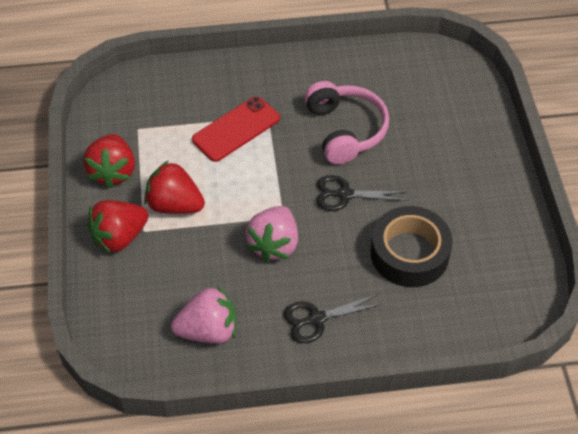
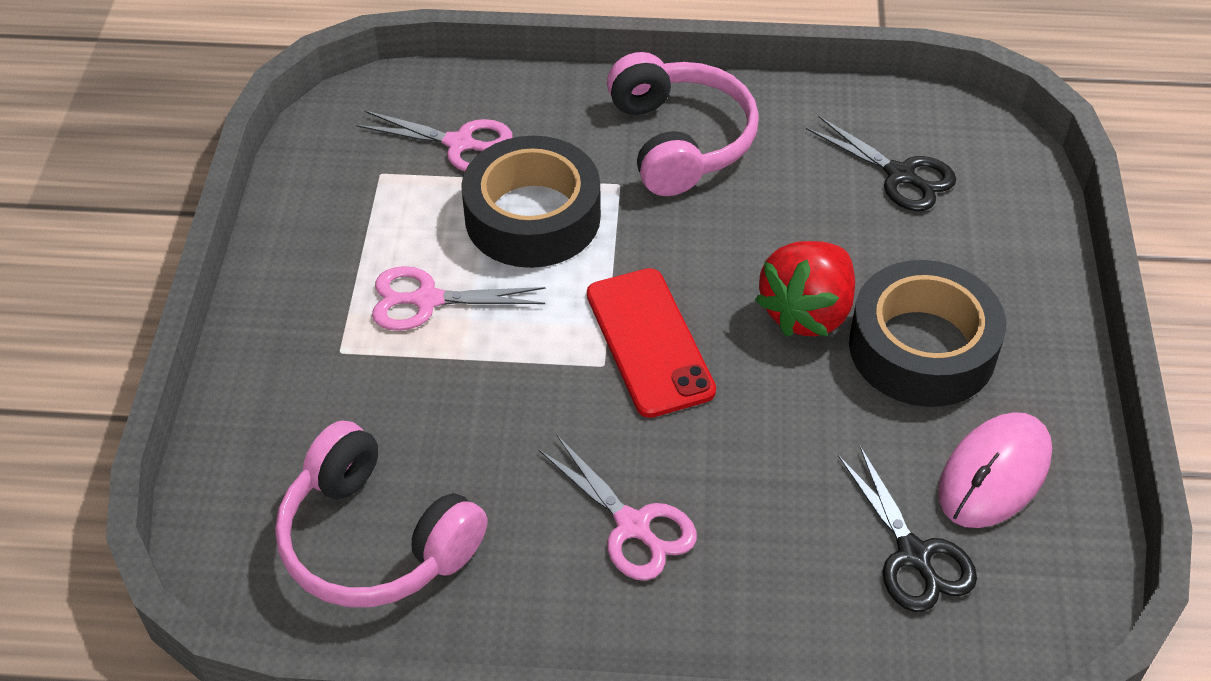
black tape: 1 -> 2
pink headphones: 1 -> 2
pink mouse: 0 -> 1
pink scissors: 0 -> 3
pink strawberry: 2 -> 0
red strawberry: 3 -> 1

